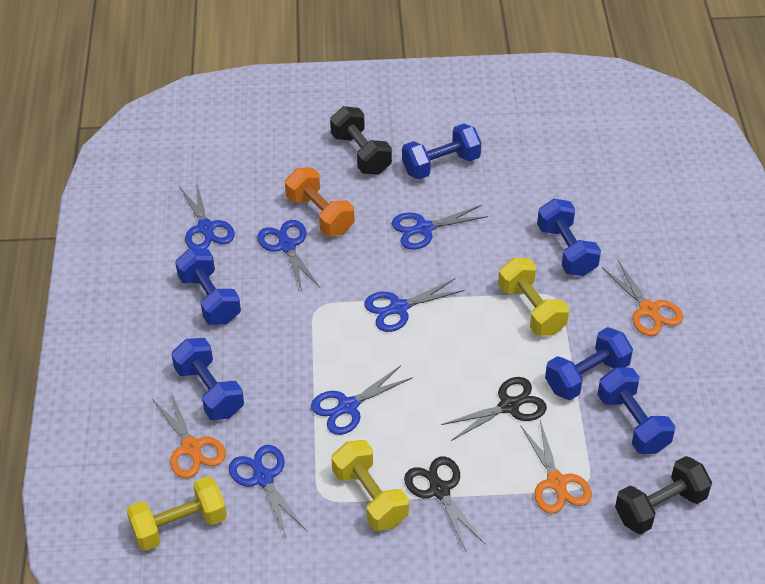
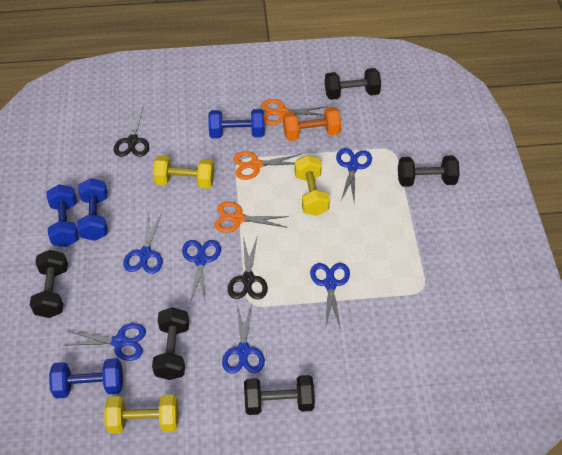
black dumbbell: 2 -> 5
blue dumbbell: 6 -> 4

